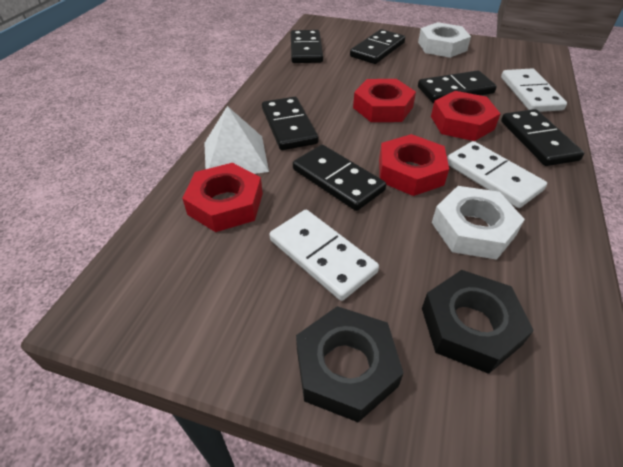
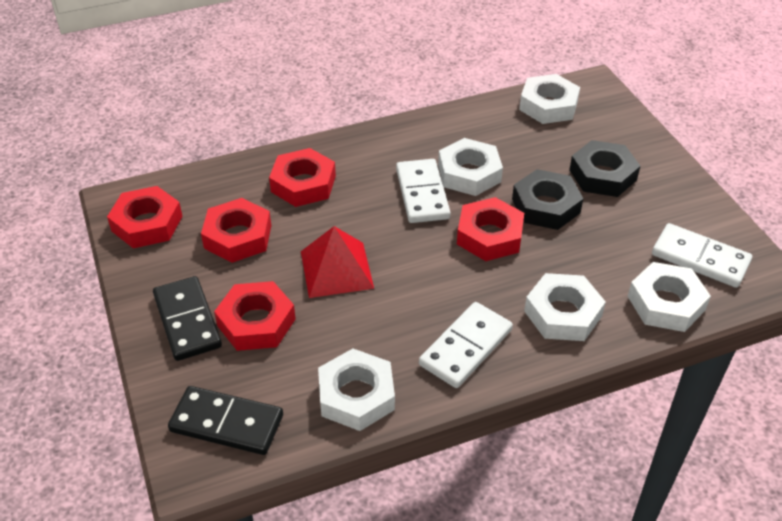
black domino: 6 -> 2
red nut: 4 -> 5
red pyramid: 0 -> 1
white nut: 2 -> 5
white pyramid: 1 -> 0

